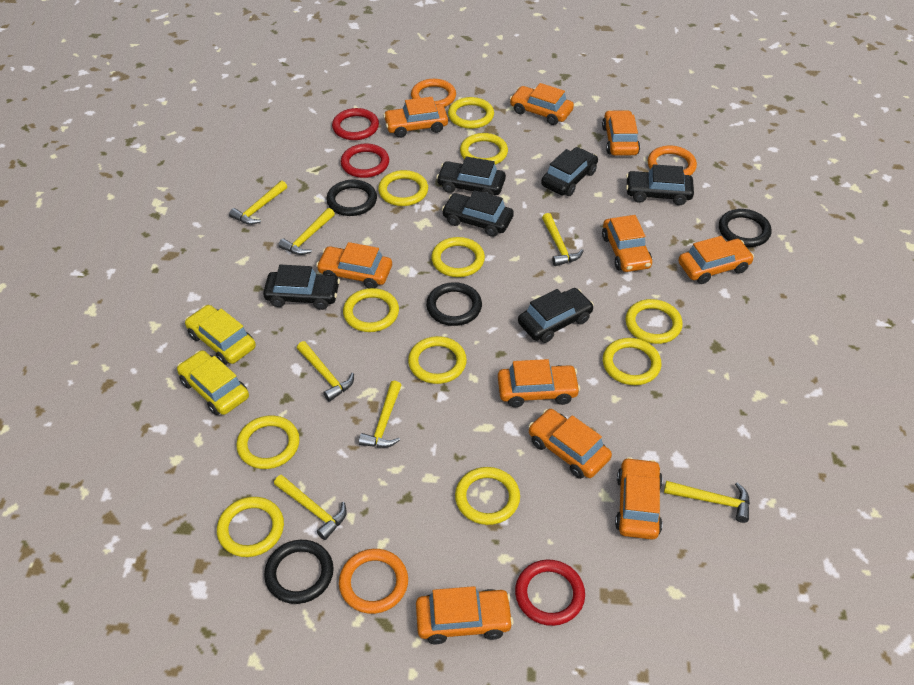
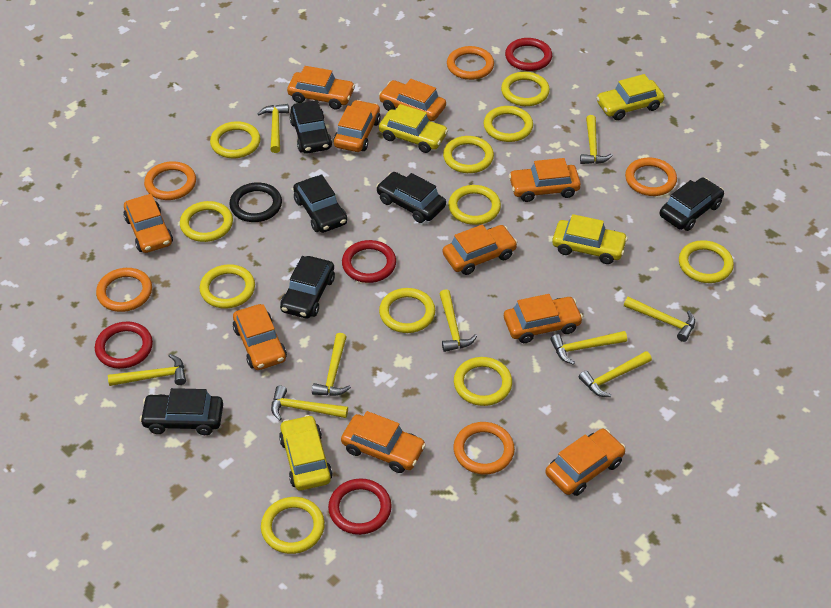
black ring: 4 -> 1
orange ring: 3 -> 5
red ring: 3 -> 4
yellow car: 2 -> 4
yellow hammer: 7 -> 9

